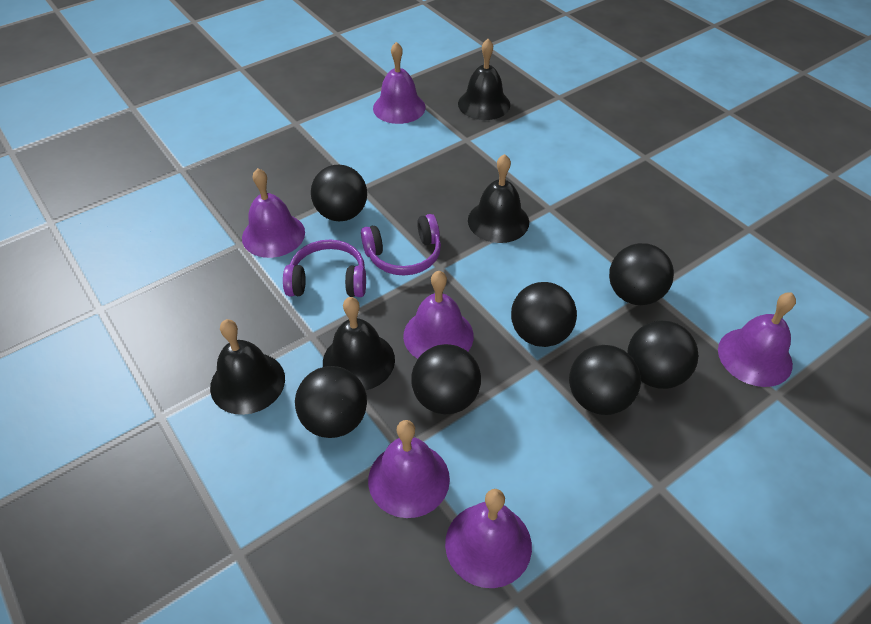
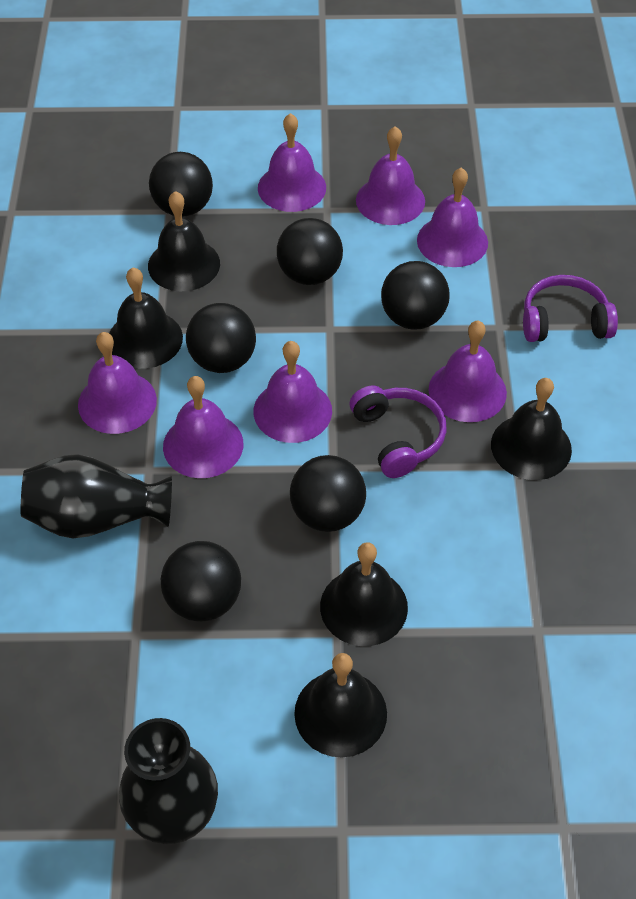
black ball: 7 -> 6
black bell: 4 -> 5
black vase: 0 -> 2
purple bell: 6 -> 7

